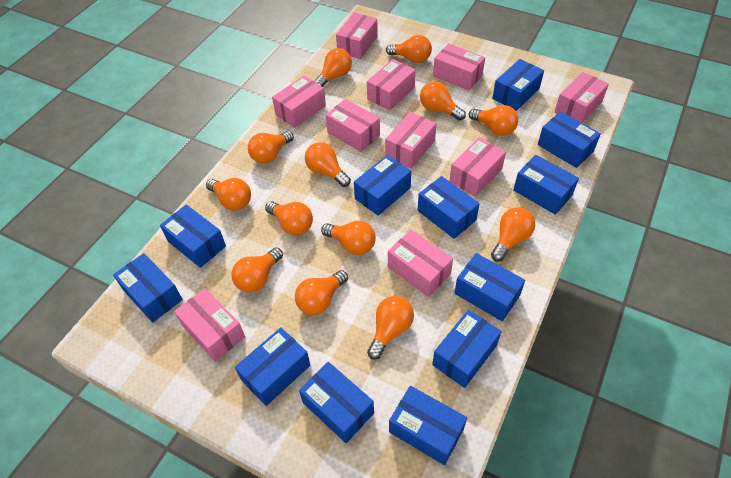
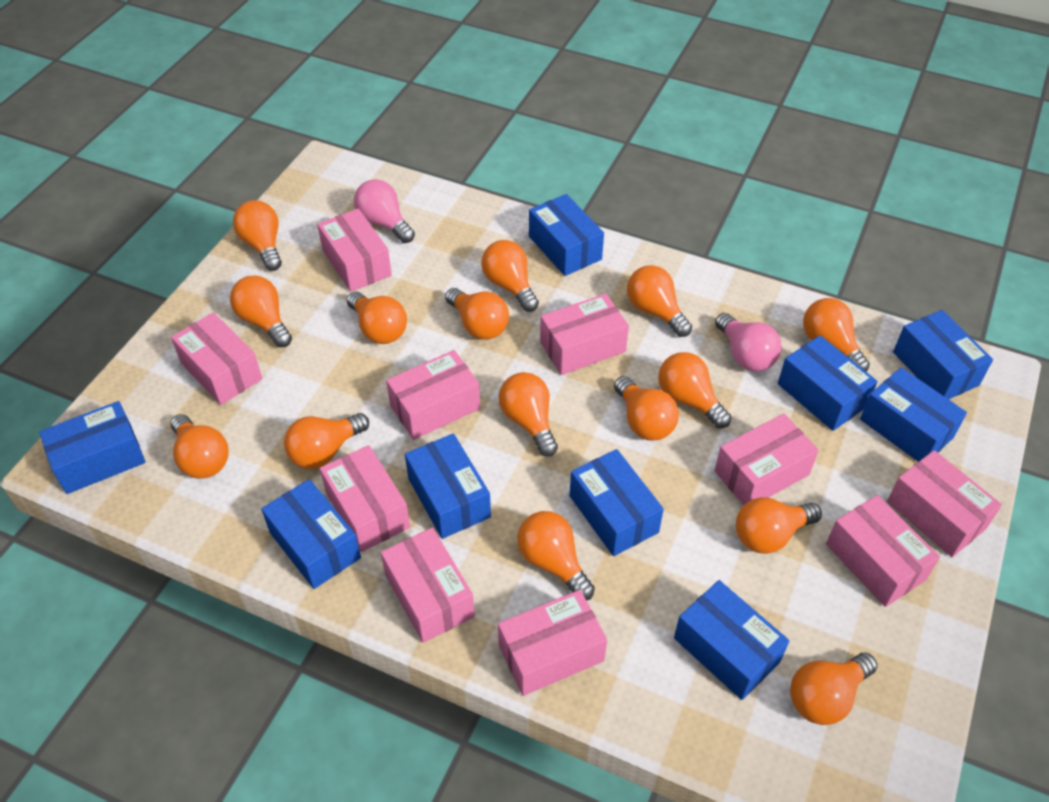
blue box: 12 -> 9
orange light bulb: 13 -> 15
pink light bulb: 0 -> 2

